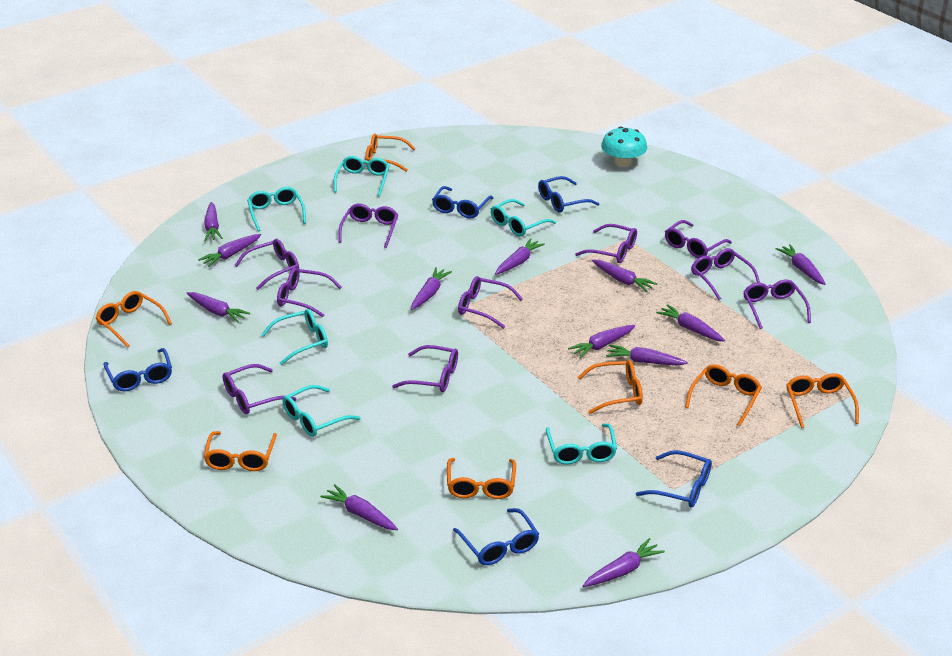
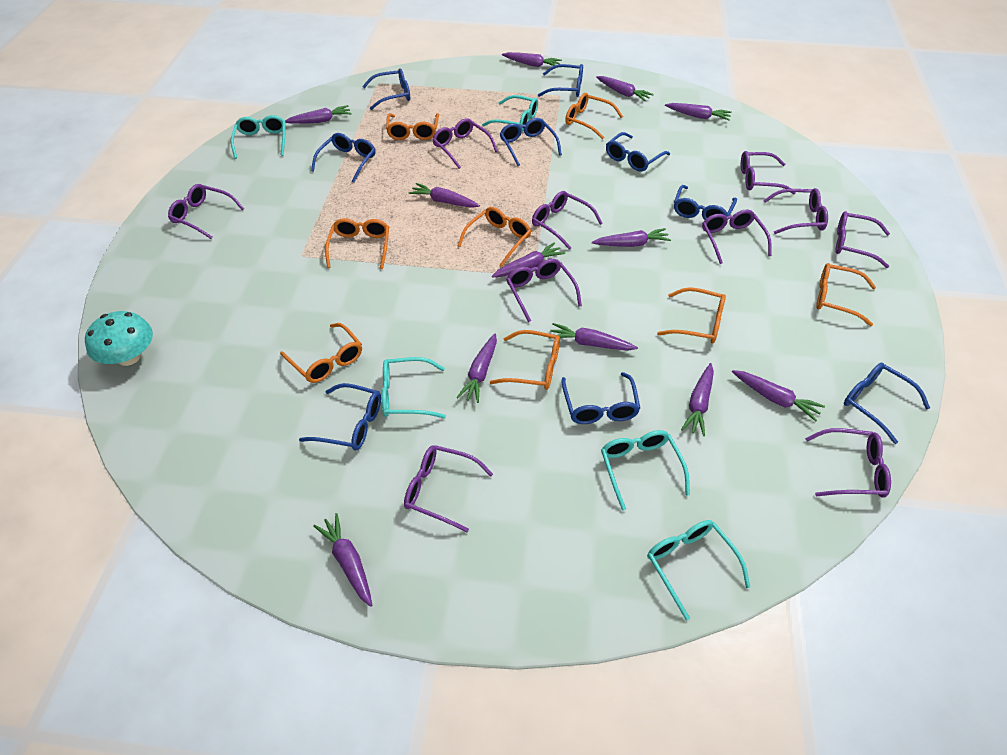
blue glasses: 5 -> 9
orange glasses: 7 -> 8
turquoise glasses: 6 -> 5

